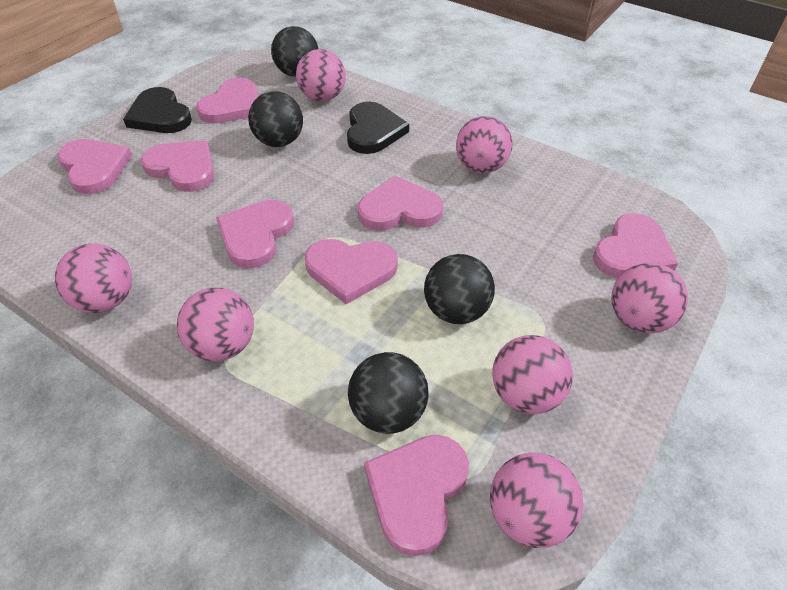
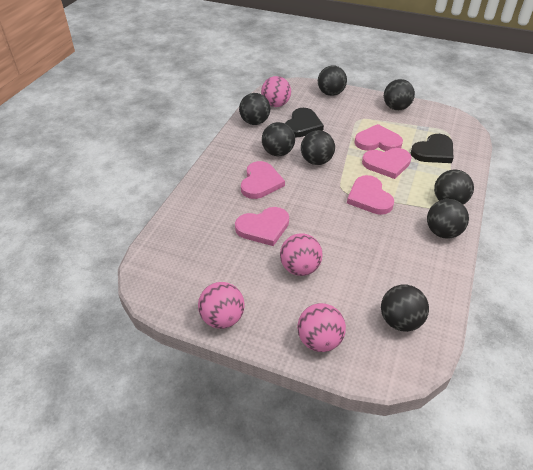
black ball: 4 -> 8
pink ball: 7 -> 4
pink heart: 8 -> 5

